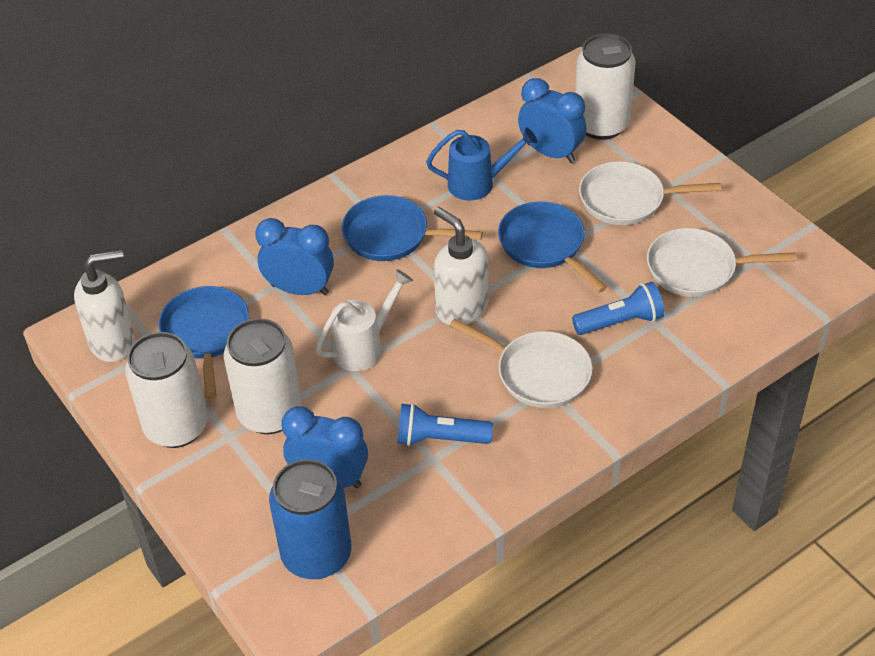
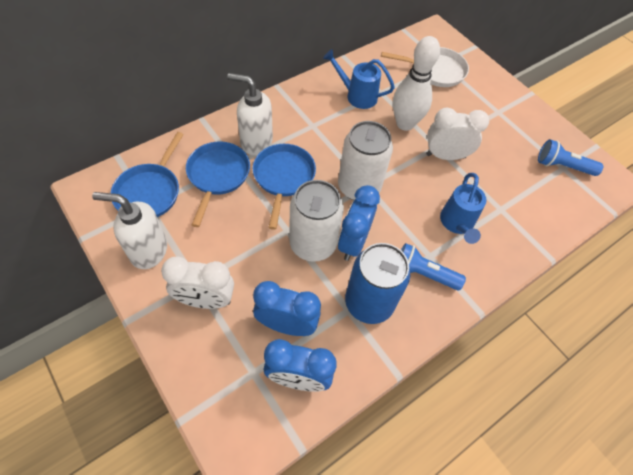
blue watering can: 1 -> 2
white bowling pin: 0 -> 1
white can: 3 -> 2
white clock: 0 -> 2
white pan: 3 -> 1
white watering can: 1 -> 0

